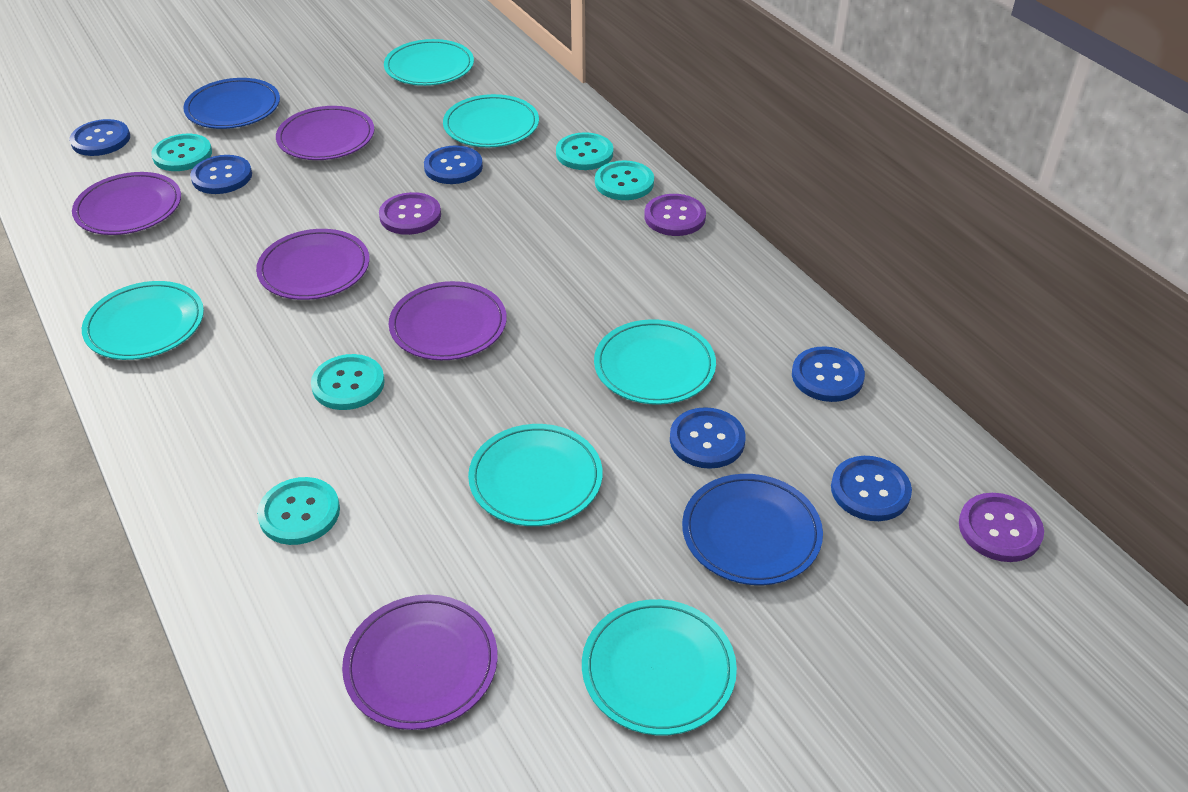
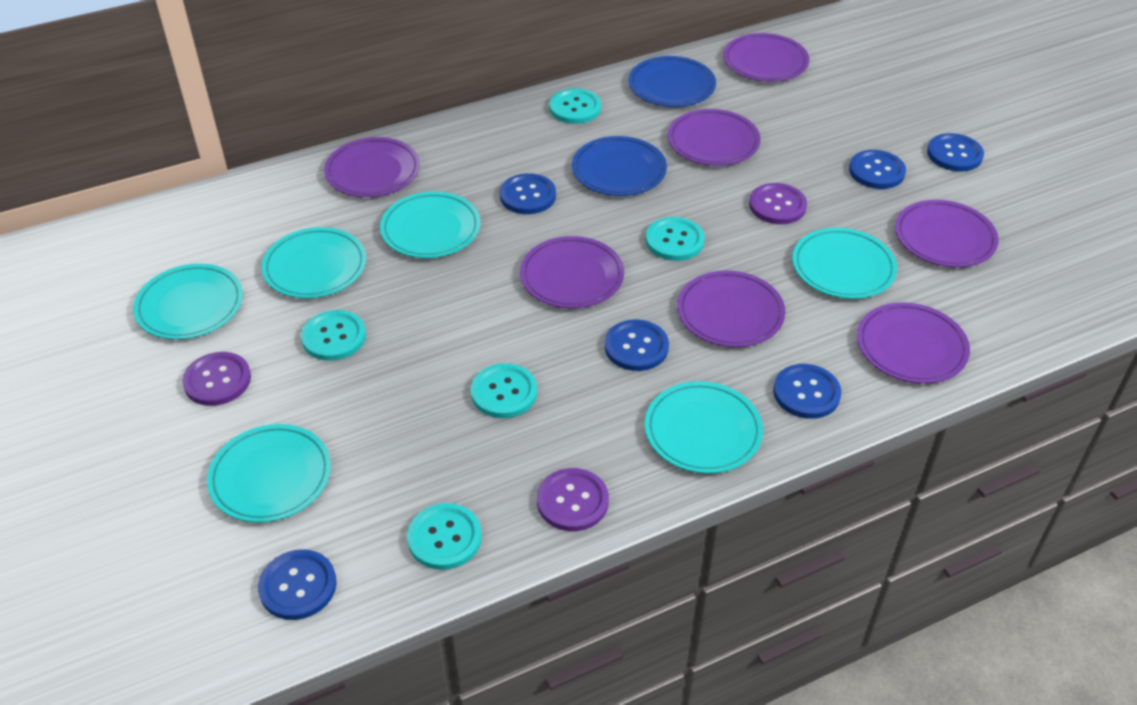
purple plate: 5 -> 7

